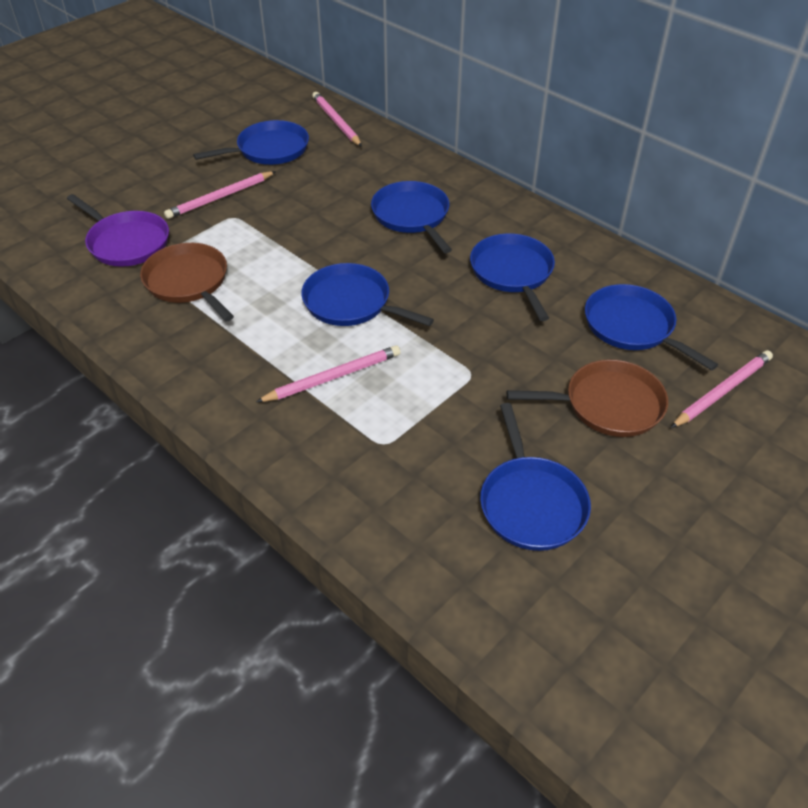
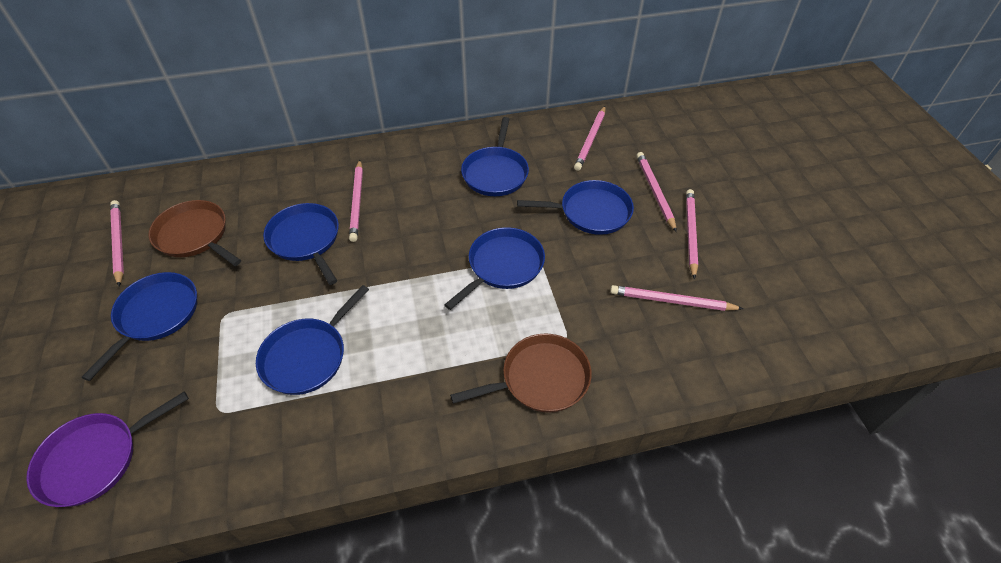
pink pencil: 4 -> 6

